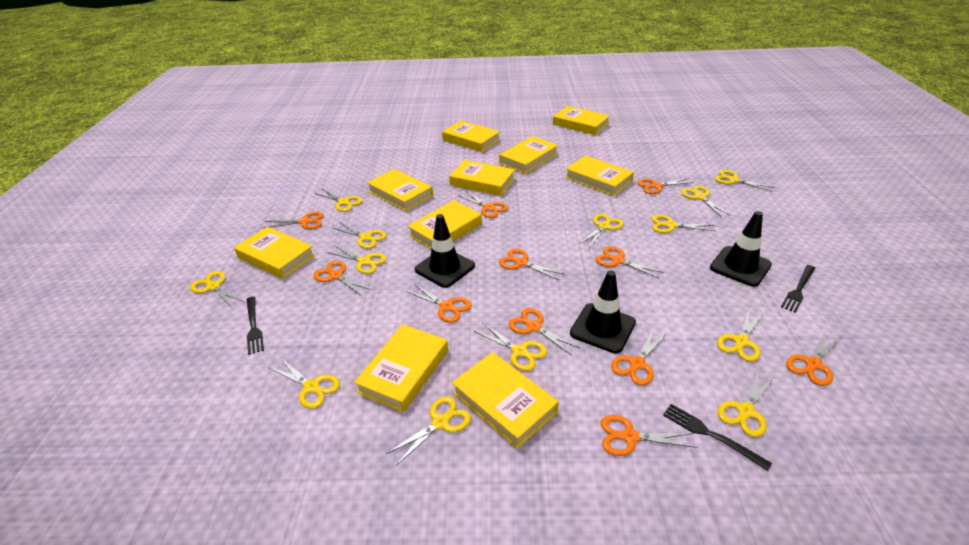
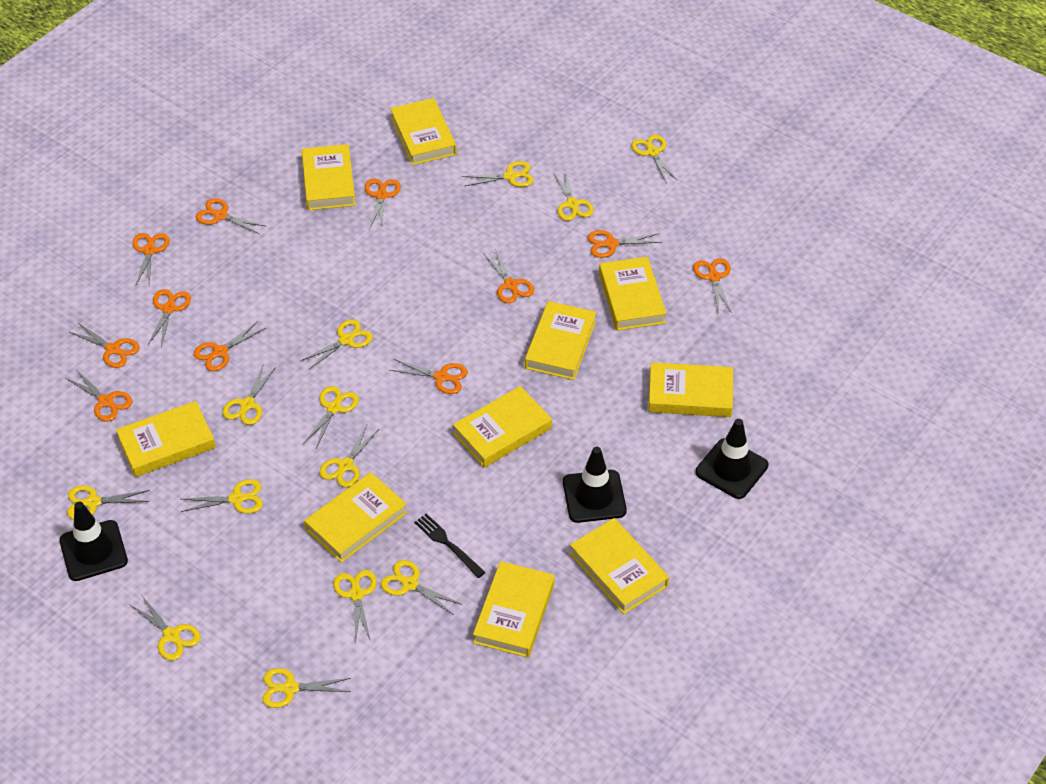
black fork: 3 -> 1

